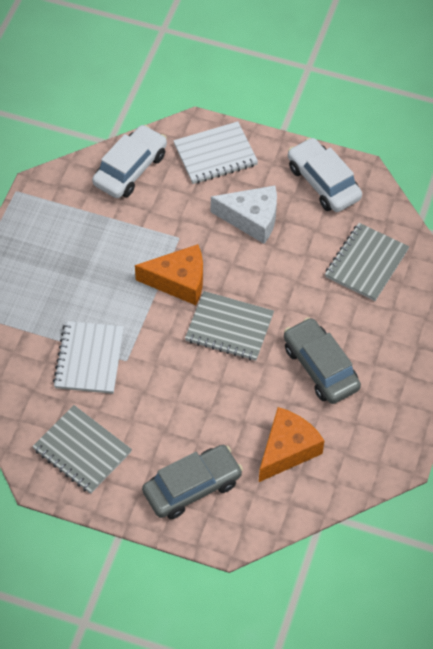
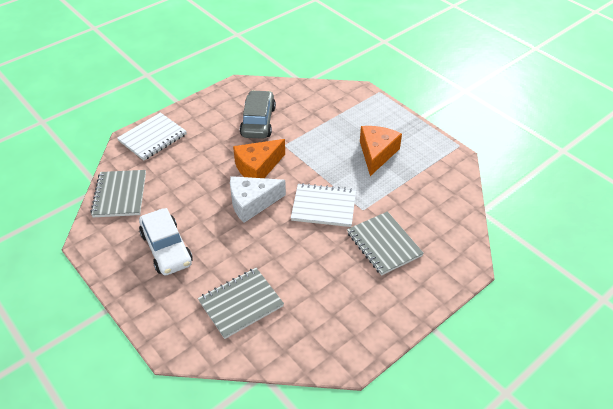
grey car: 2 -> 1
white car: 2 -> 1

